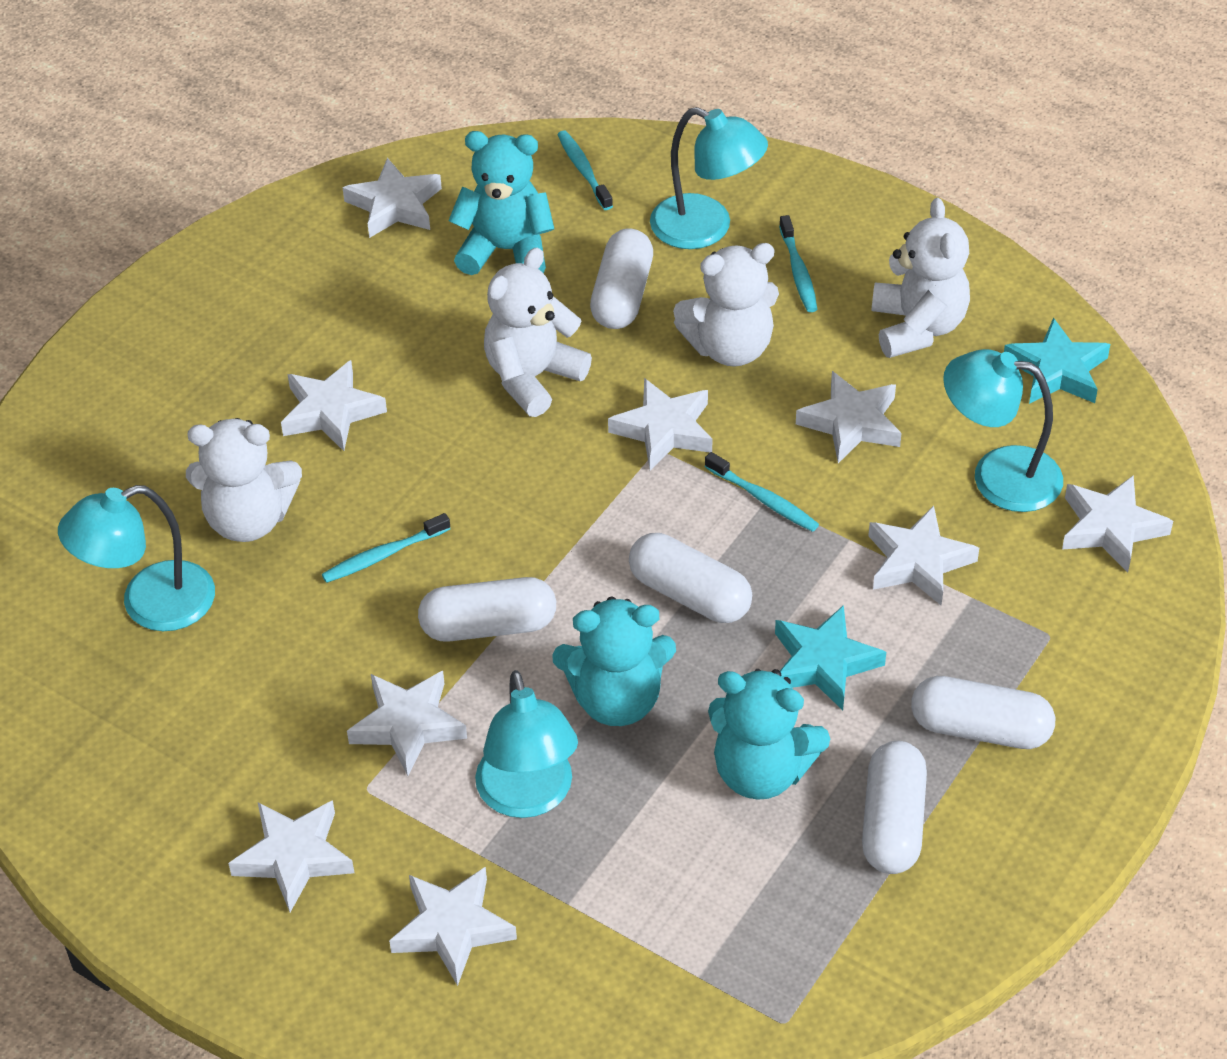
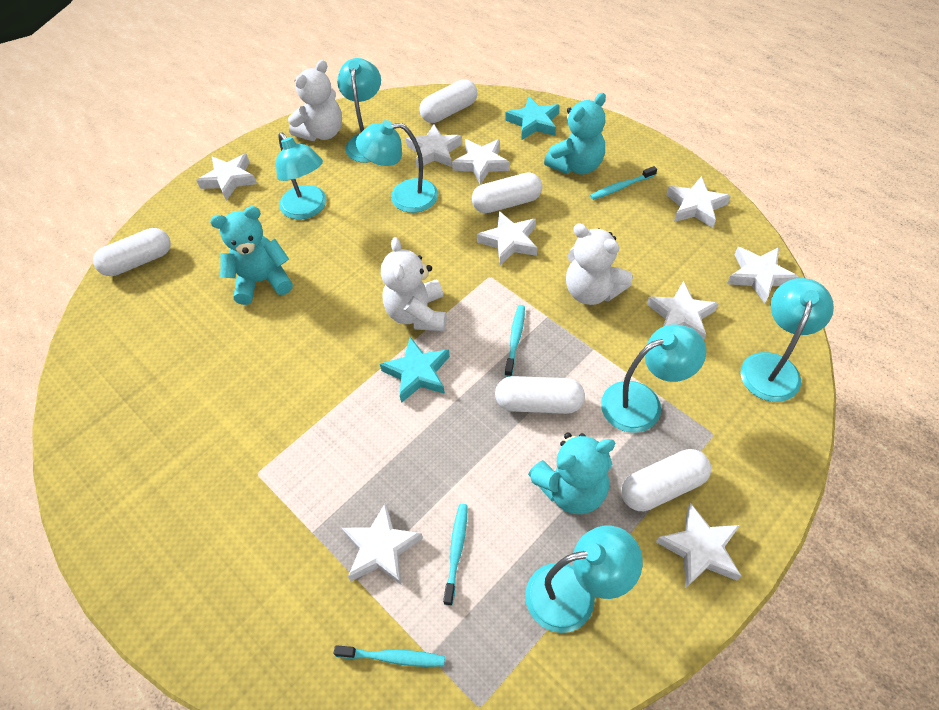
turquoise lamp: 4 -> 6
white teddy bear: 4 -> 3

